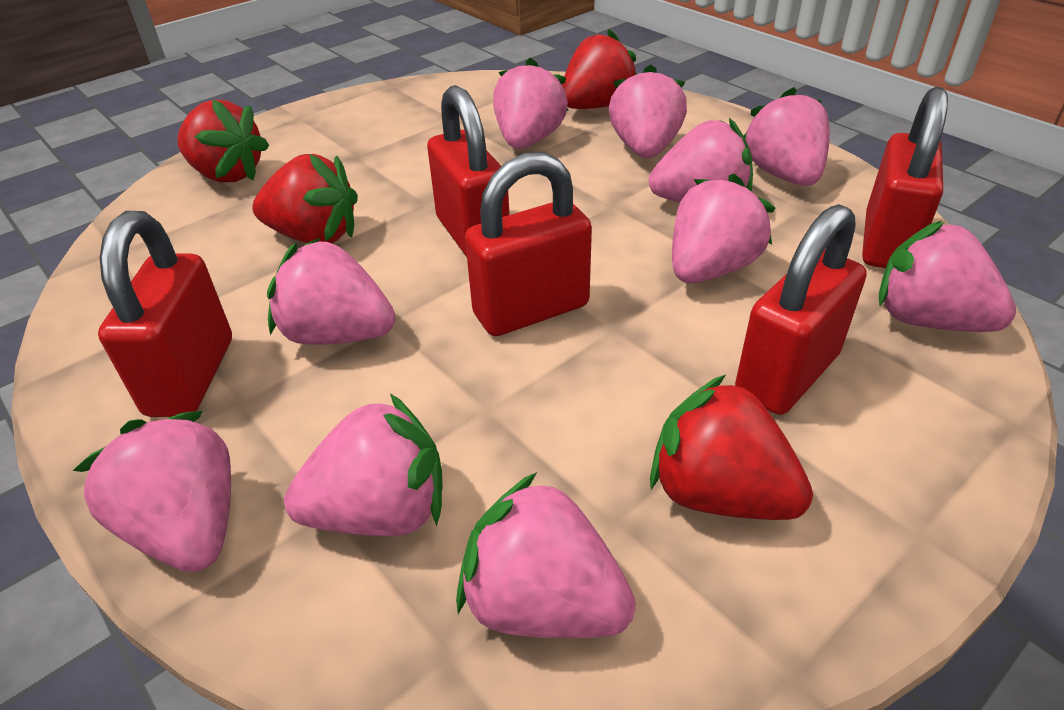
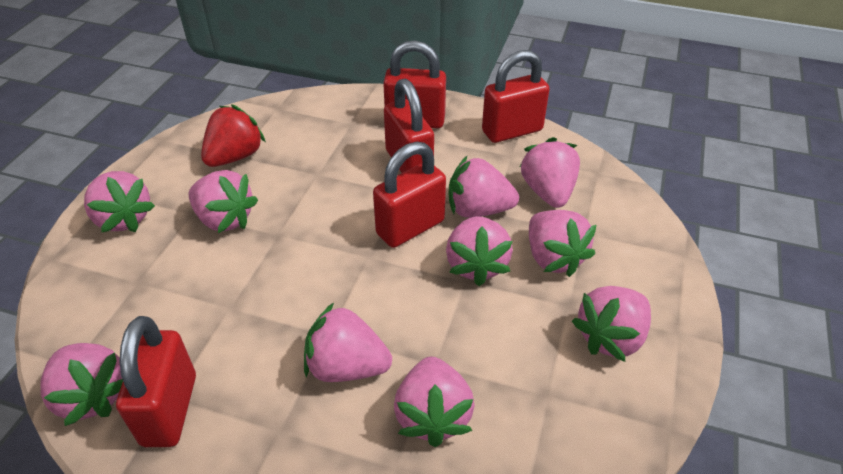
red strawberry: 4 -> 1

